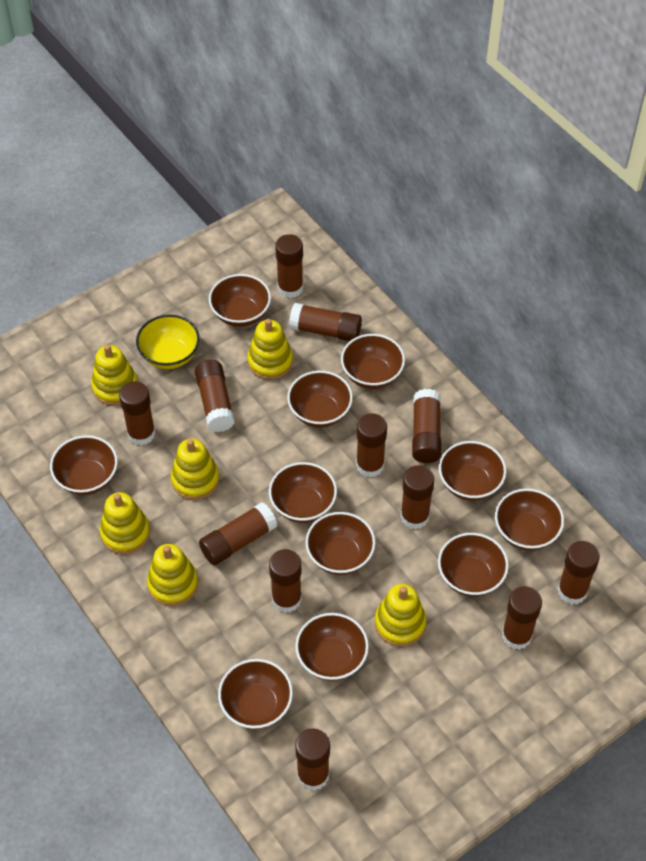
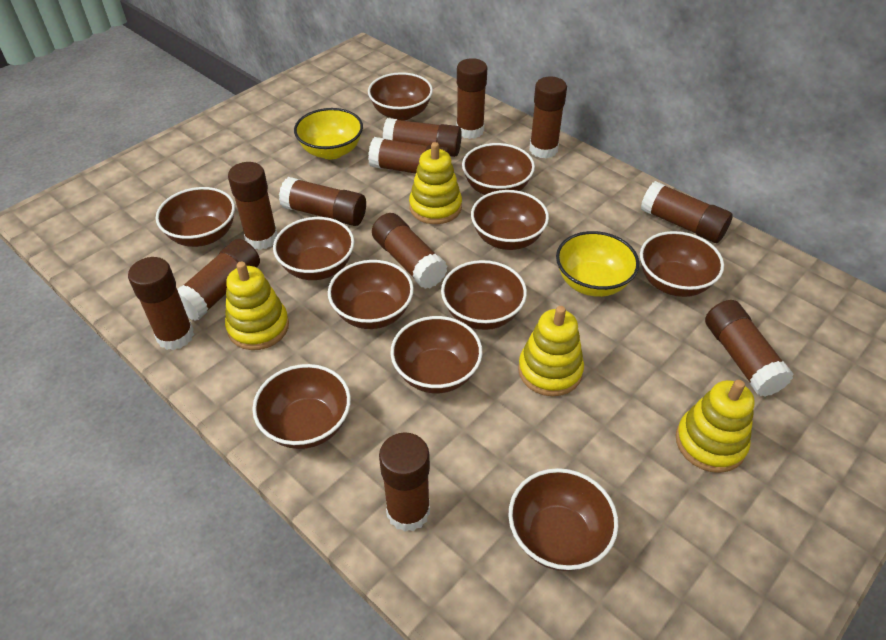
yellow bowl: 1 -> 2
yellow stacking toy: 6 -> 4

